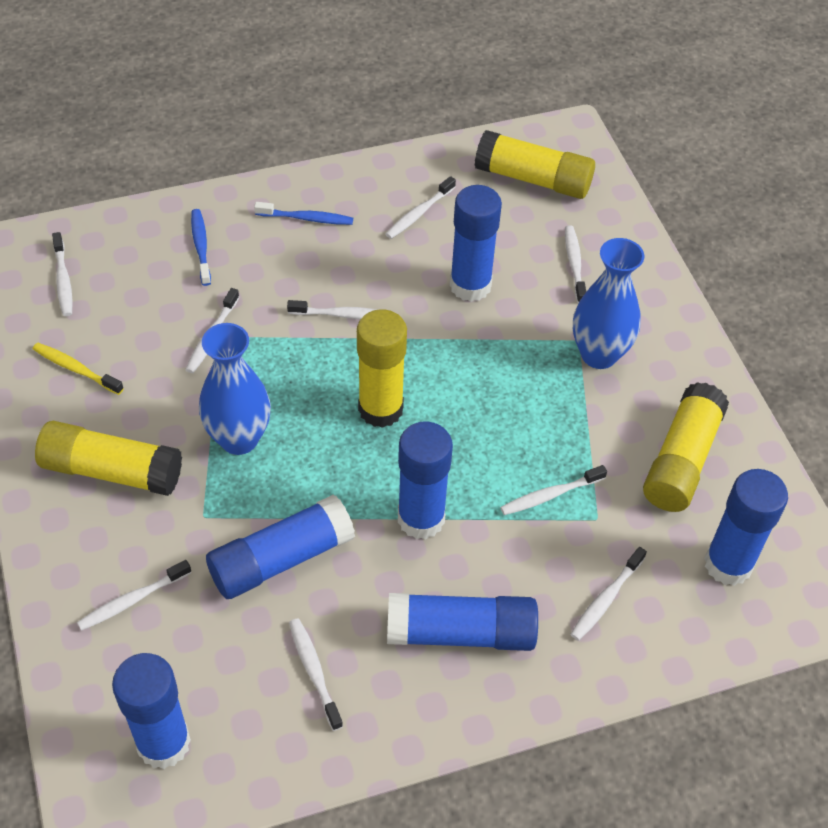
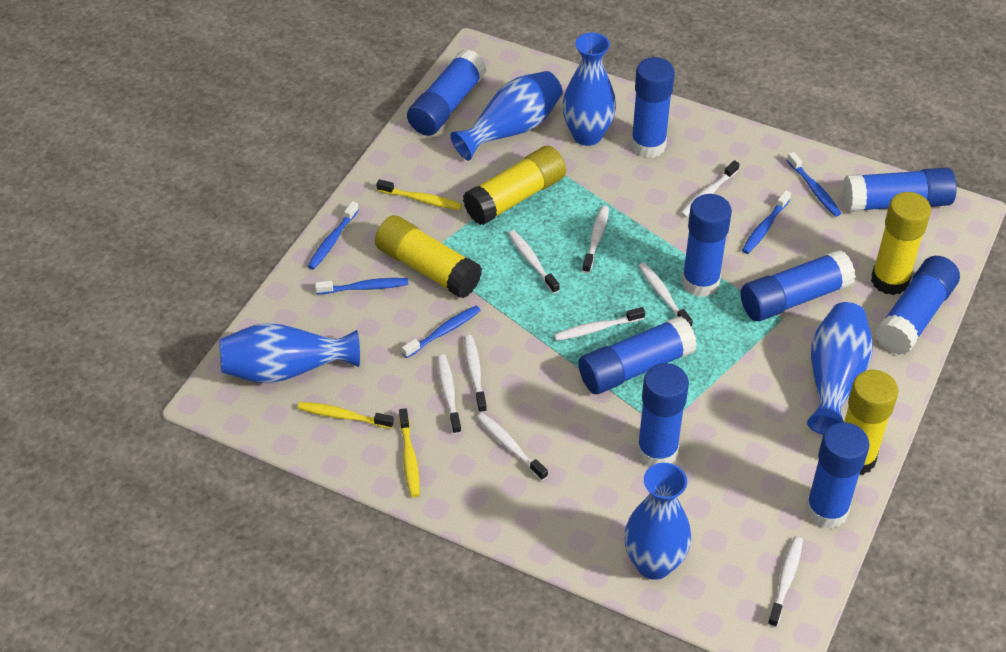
blue glue stick: 6 -> 9
blue toothbrush: 2 -> 5
blue vase: 2 -> 5
yellow toothbrush: 1 -> 3

